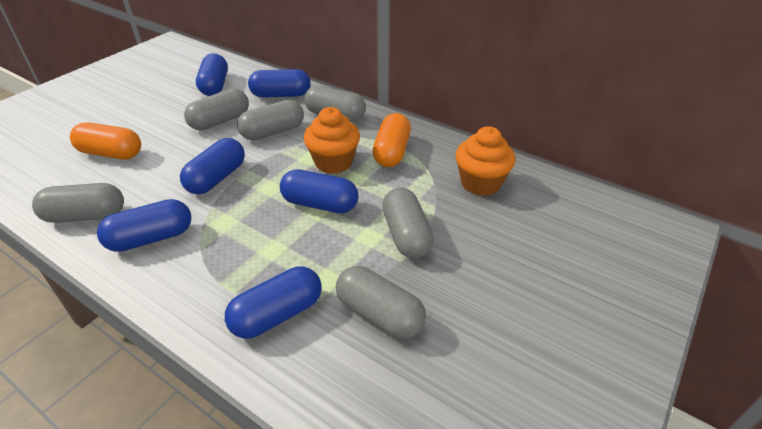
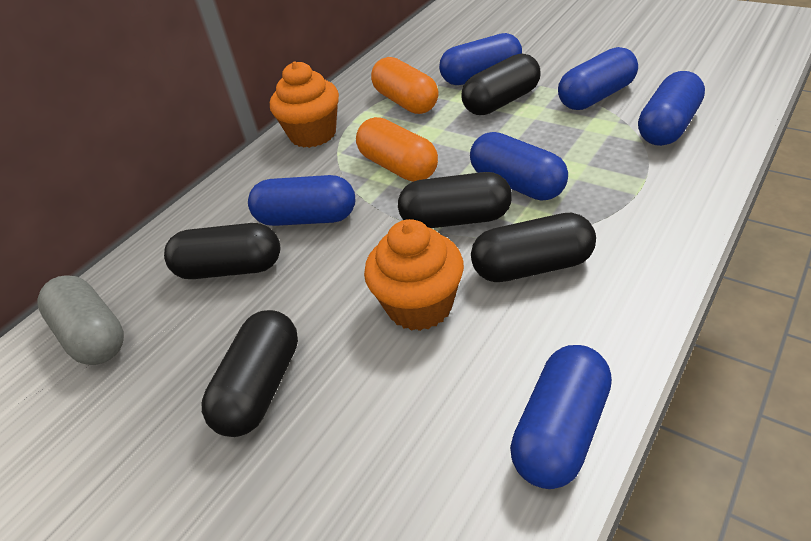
black capsule: 0 -> 5
grey capsule: 6 -> 1

